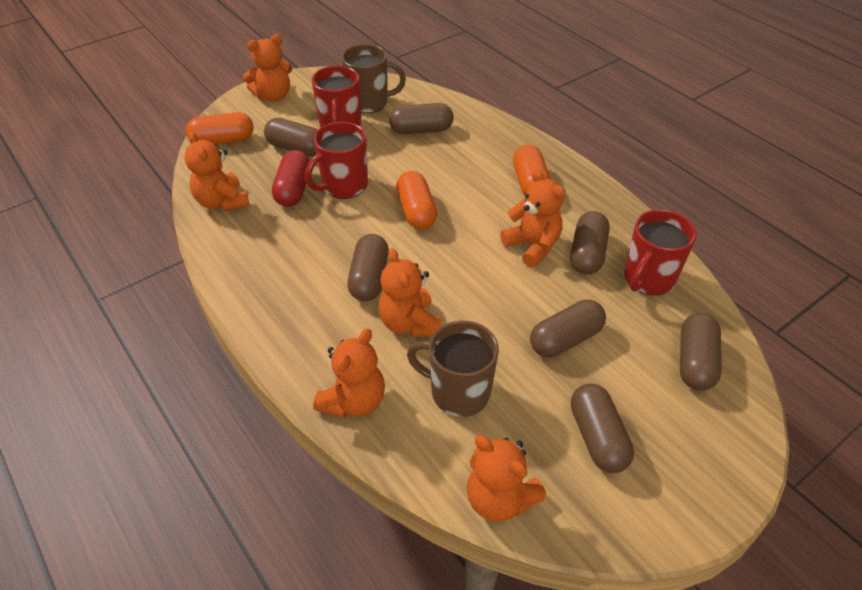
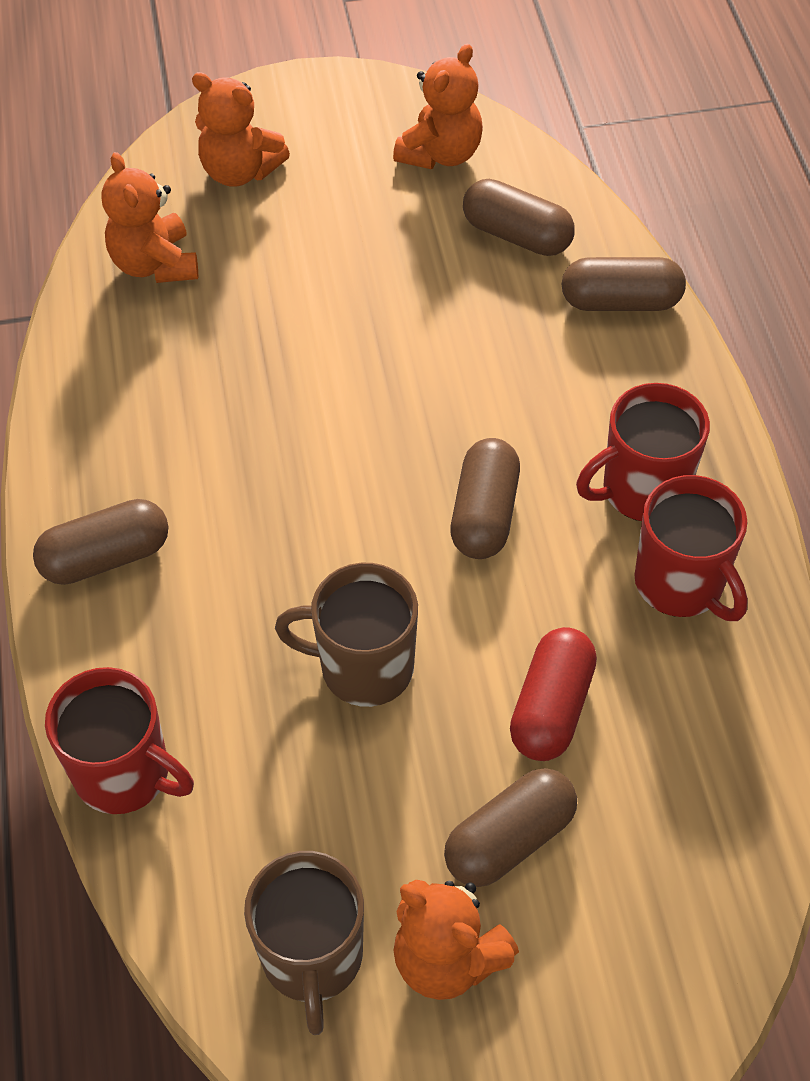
brown capsule: 7 -> 5
orange capsule: 3 -> 0
orange teddy bear: 6 -> 4

